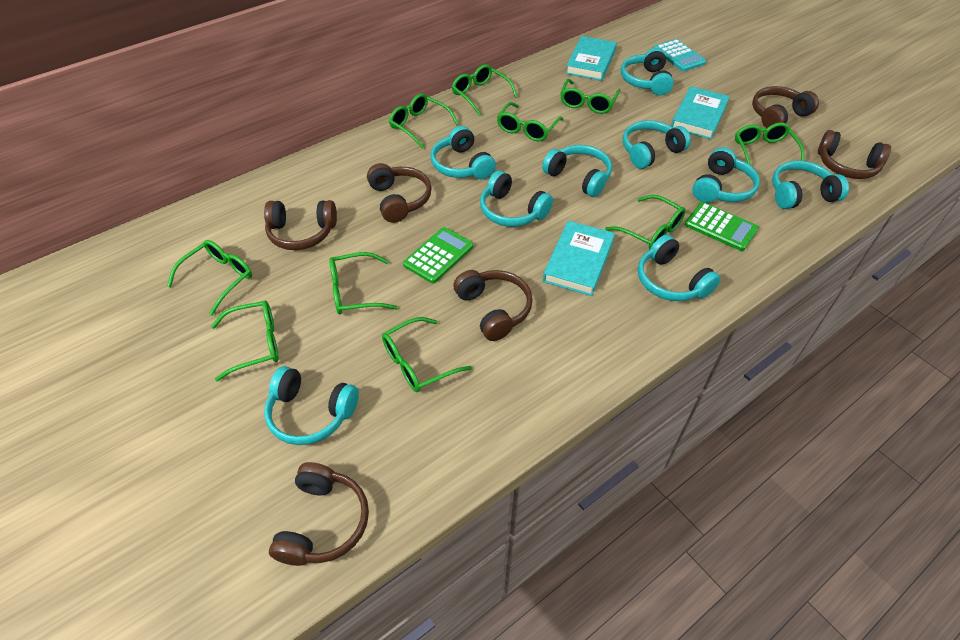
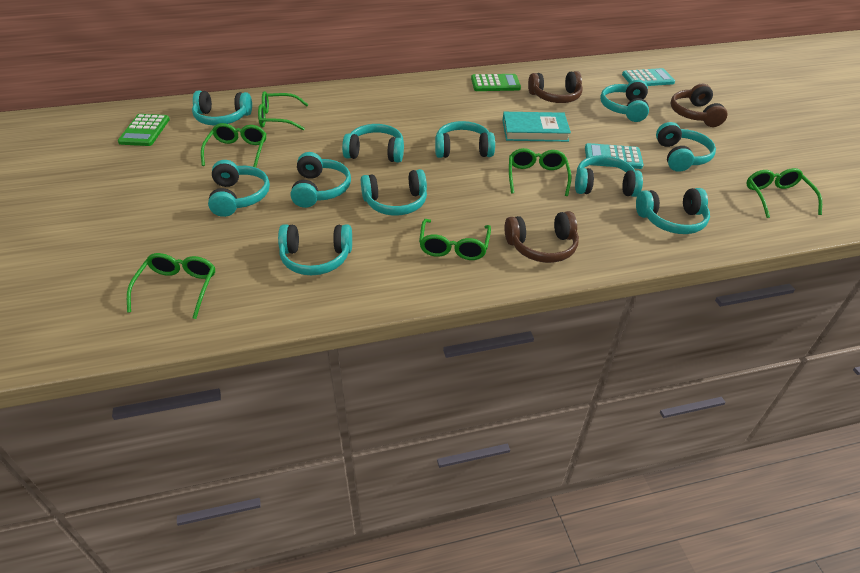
brown headphones: 6 -> 3
green glasses: 10 -> 6
turquoise book: 3 -> 1
turquoise calculator: 1 -> 2
turquoise headphones: 9 -> 11

